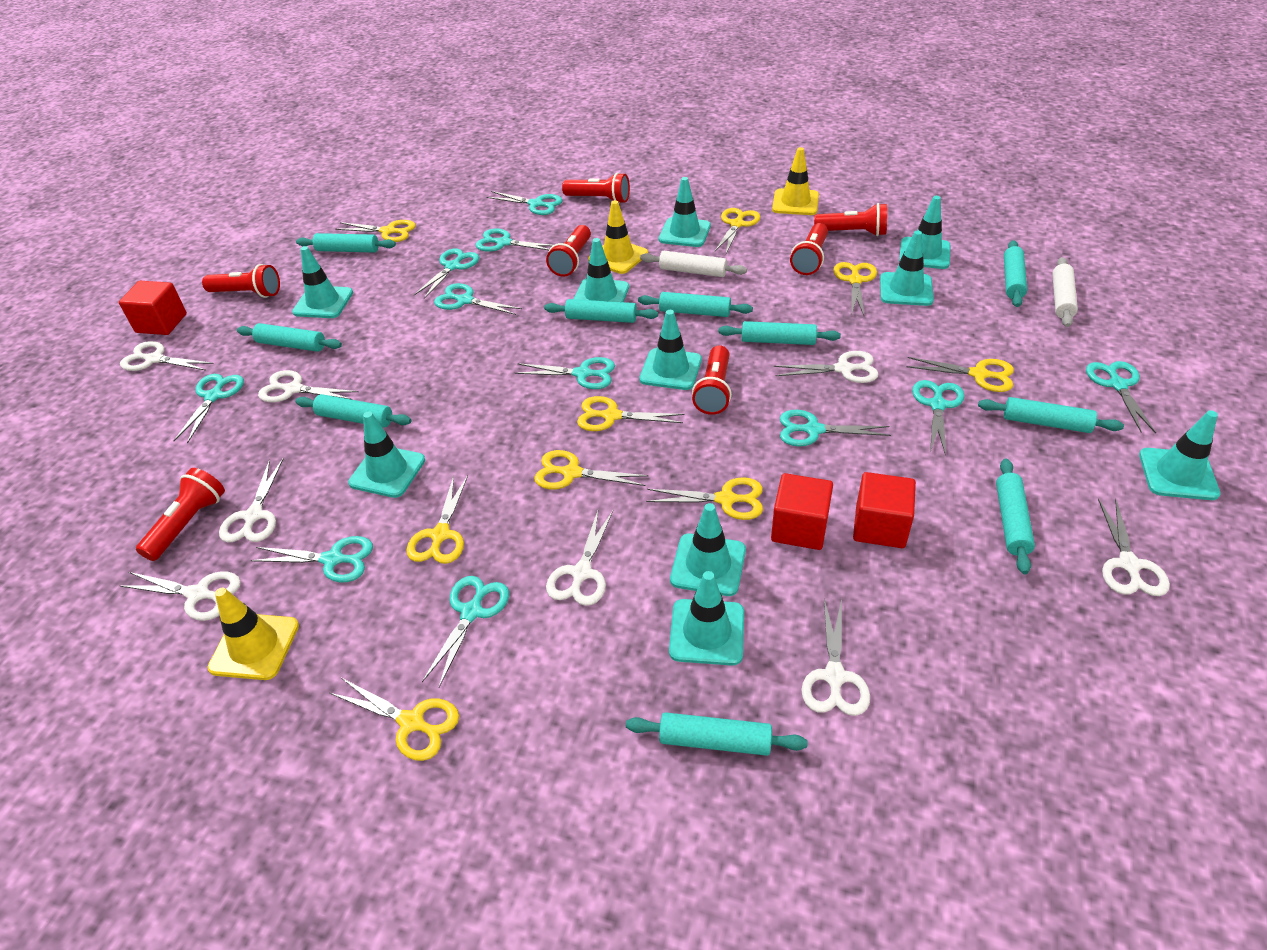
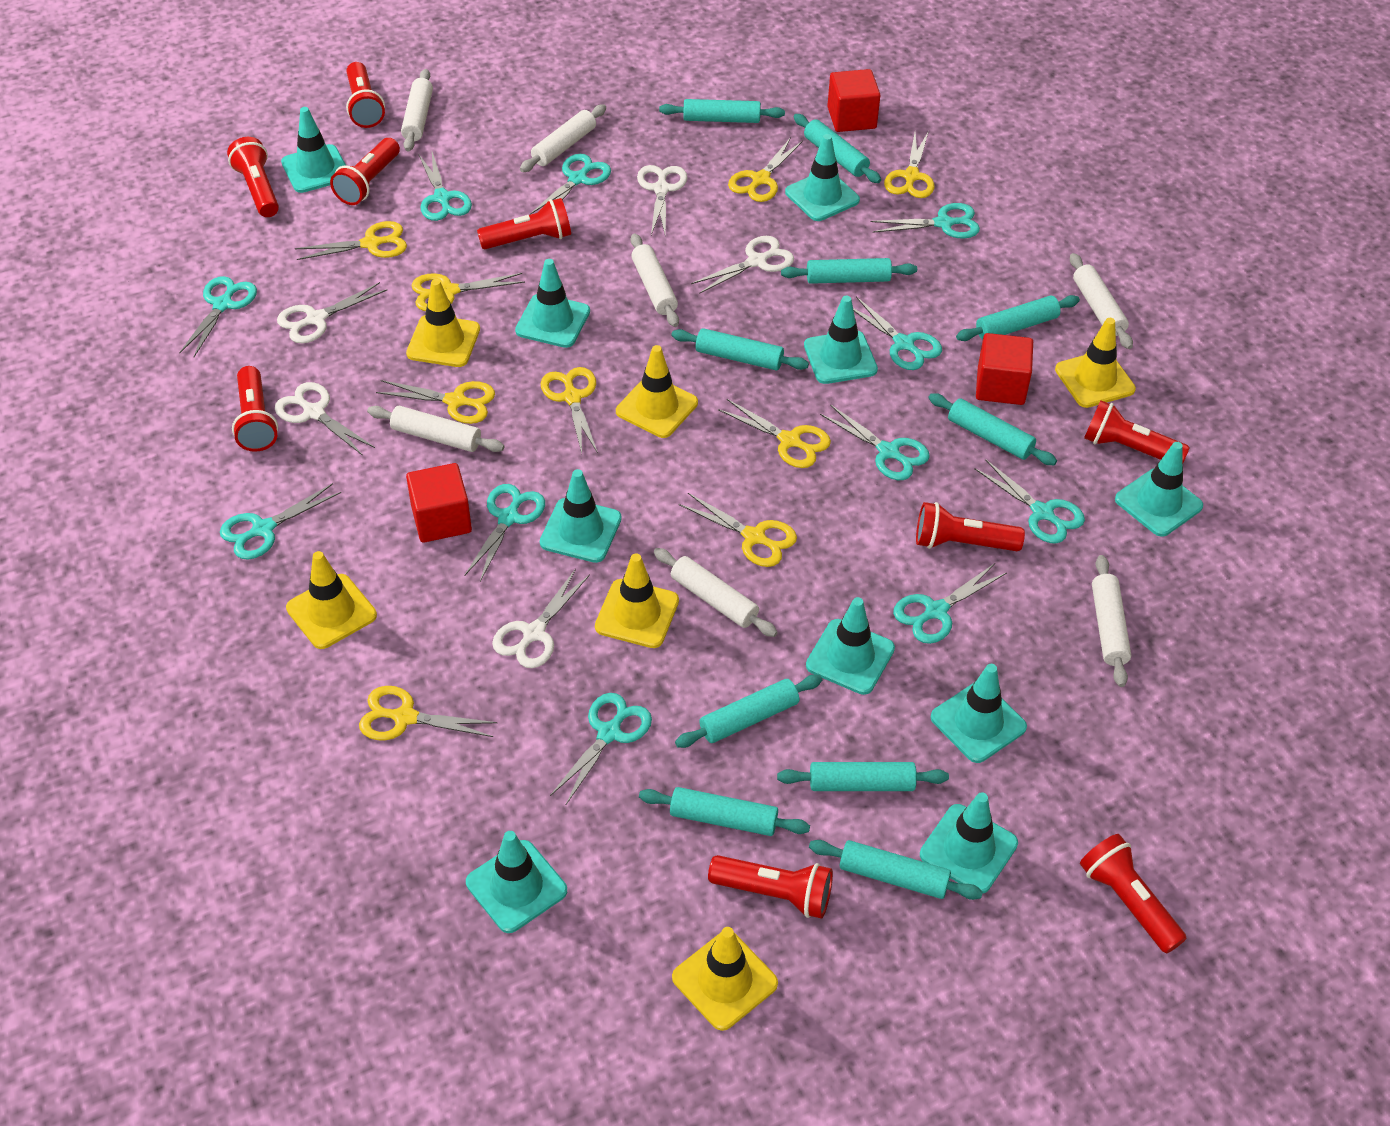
red flashlight: 7 -> 9
white rolling pin: 2 -> 7
white scissors: 8 -> 5
yellow traffic cone: 3 -> 6

